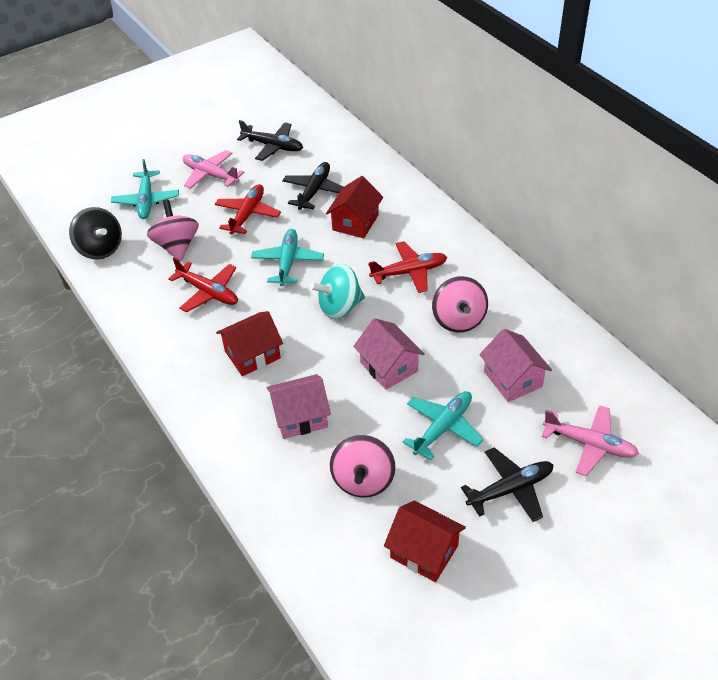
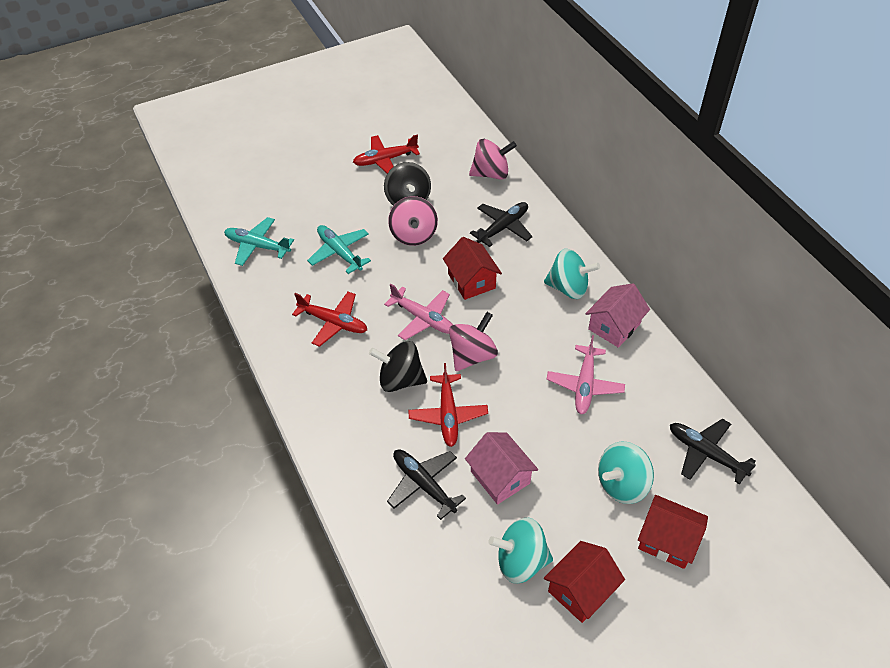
black spinning top: 1 -> 2
pink house: 3 -> 2
turquoise plane: 3 -> 2
turquoise spinning top: 1 -> 3

